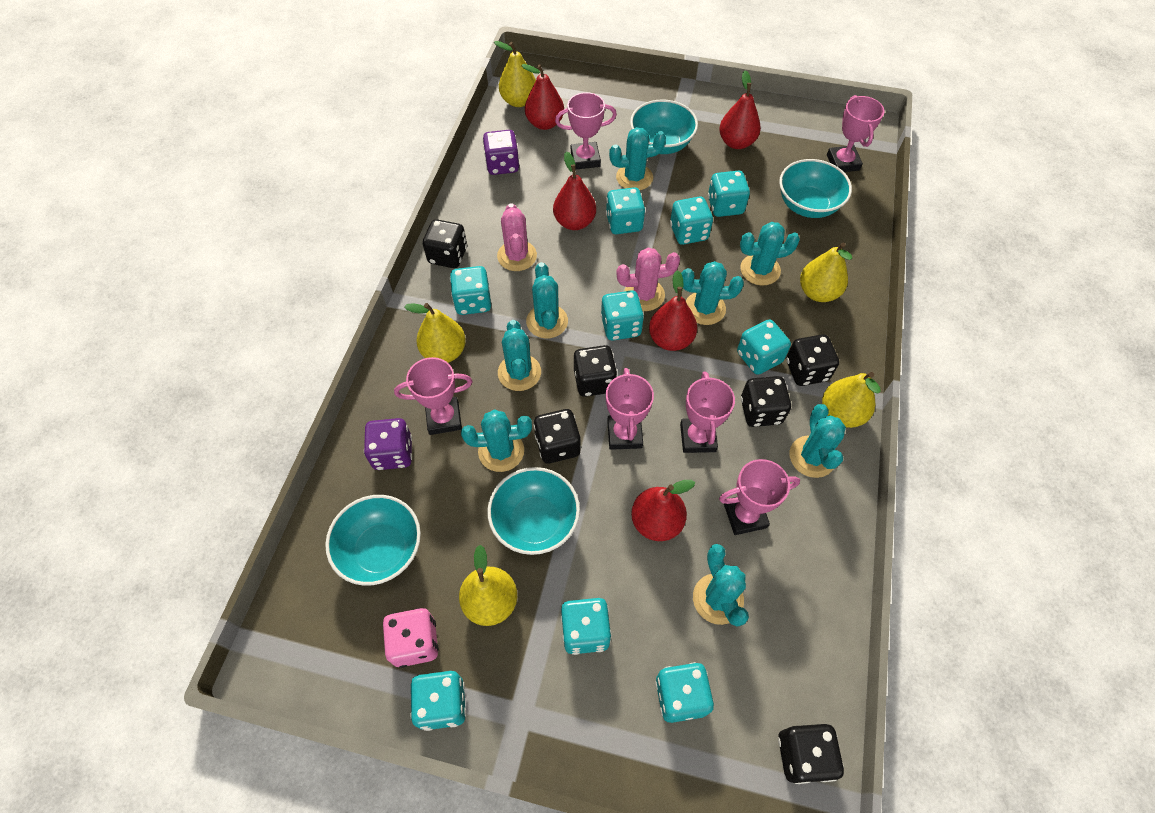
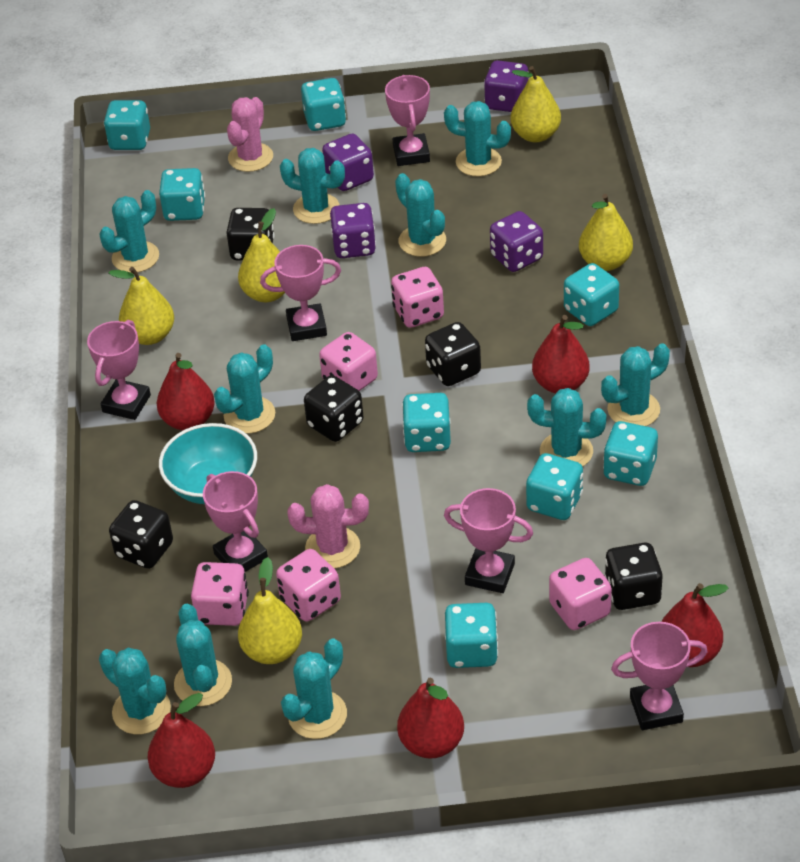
black dice: 6 -> 5
pink dice: 1 -> 5
purple dice: 2 -> 4
turquoise bowl: 4 -> 1
turquoise cactus: 8 -> 10
turquoise dice: 9 -> 8

